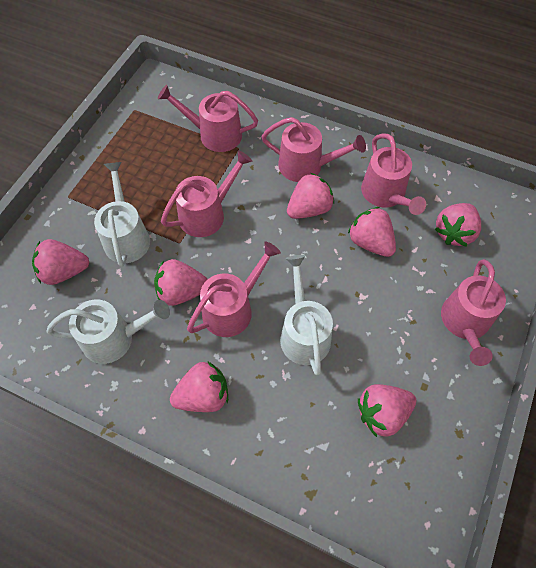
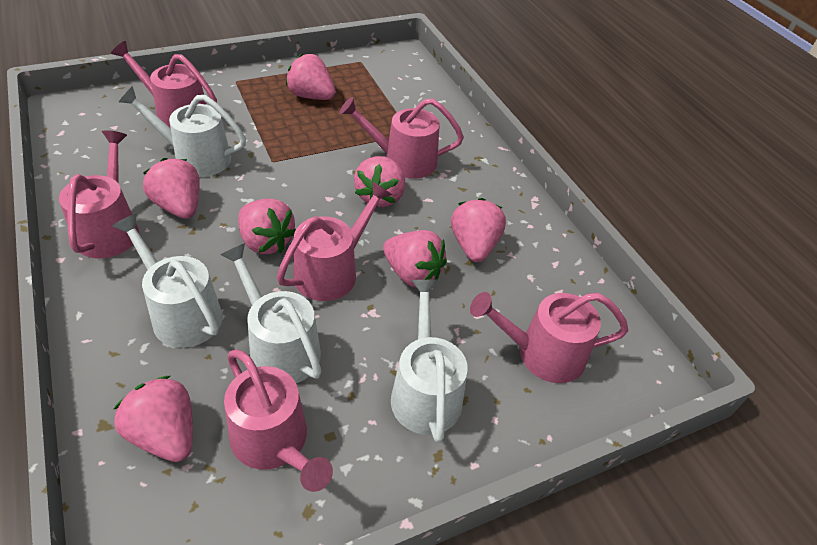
white watering can: 3 -> 4

